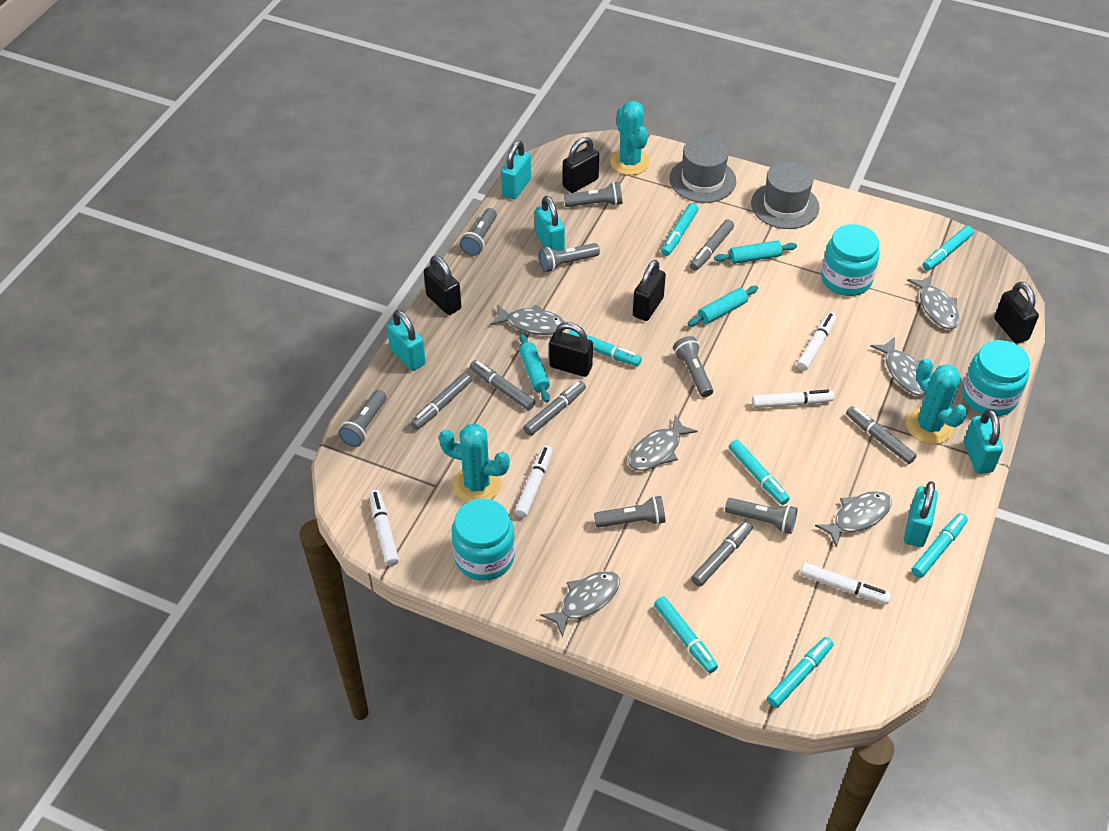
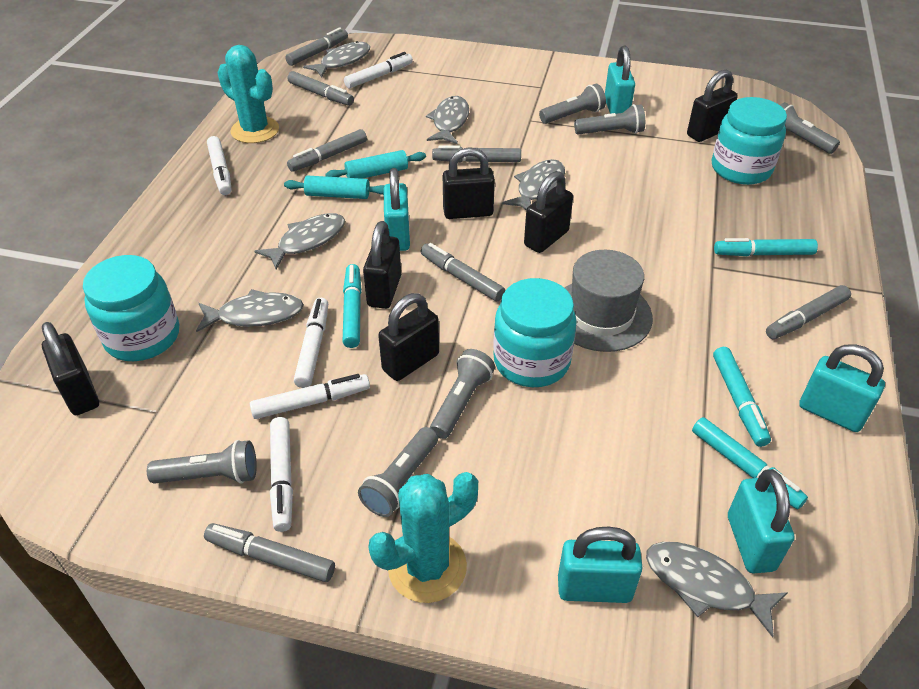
black padlock: 5 -> 6
grey flashlight: 7 -> 6
grey hat: 2 -> 1
grey marker: 6 -> 7
turquoise cactus: 3 -> 2
turquoise marker: 7 -> 4
turquoise rolling pin: 3 -> 2

